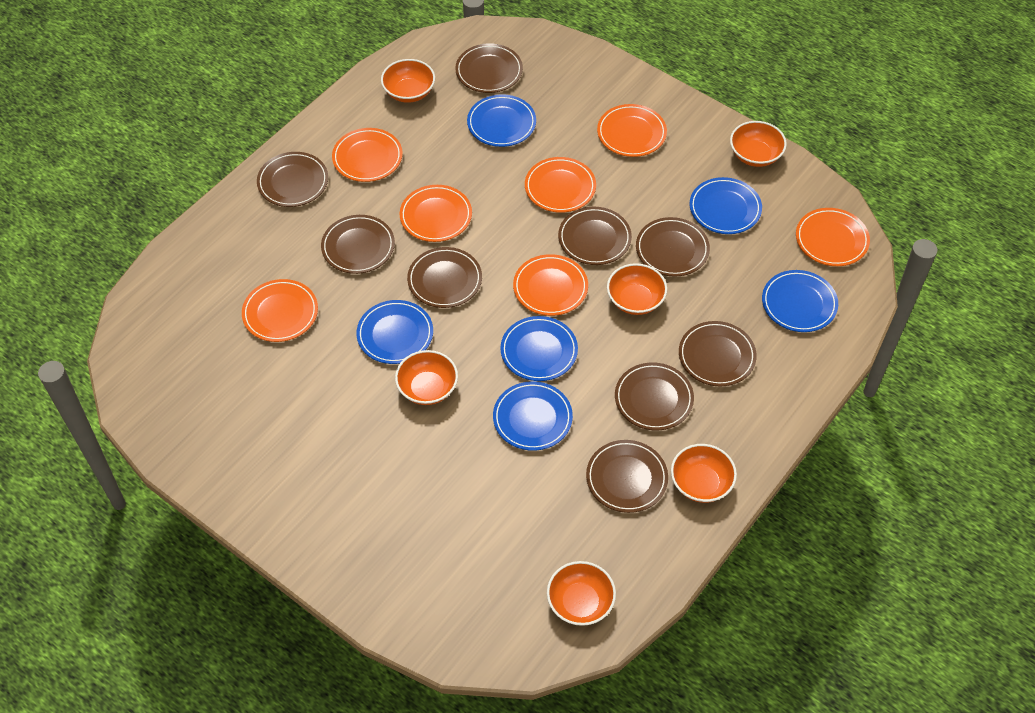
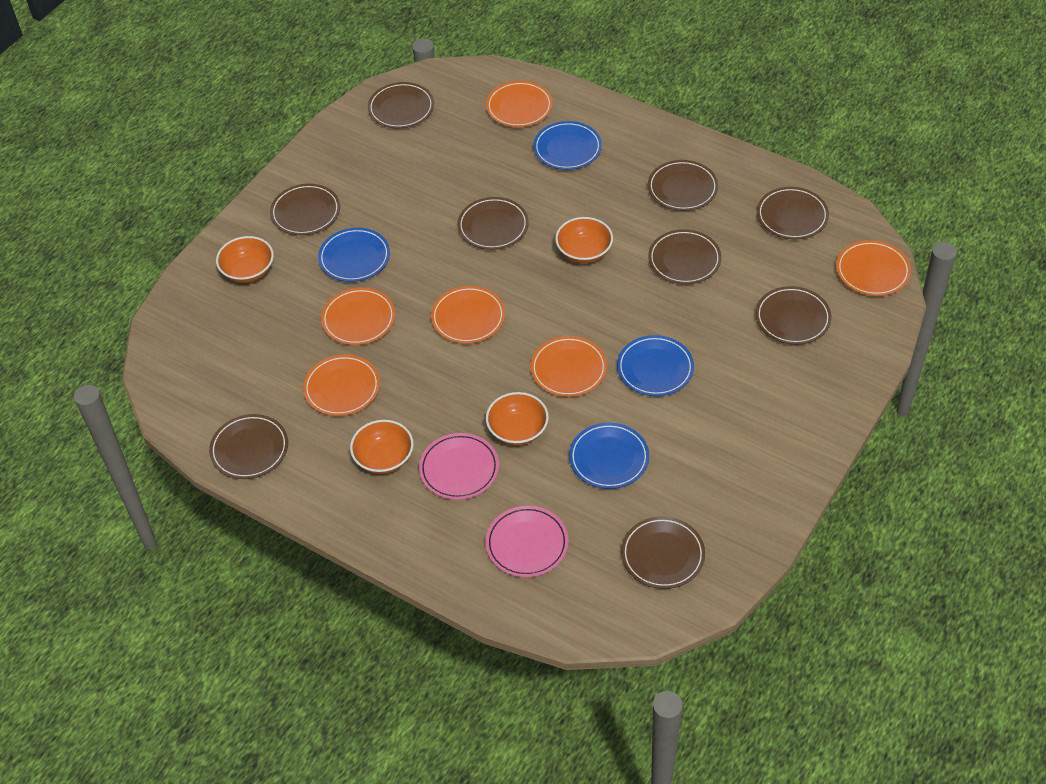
blue plate: 6 -> 4
orange bowl: 6 -> 4
orange plate: 7 -> 6
pink plate: 0 -> 2

